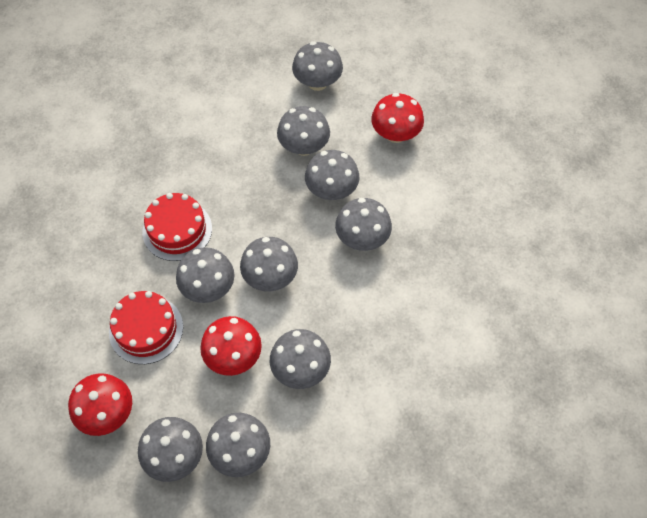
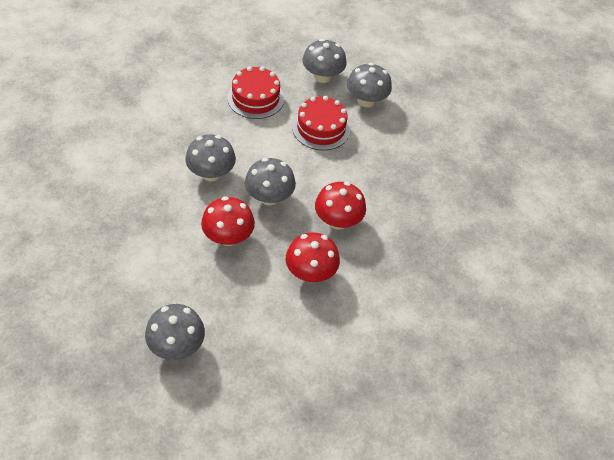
grey mushroom: 9 -> 5

